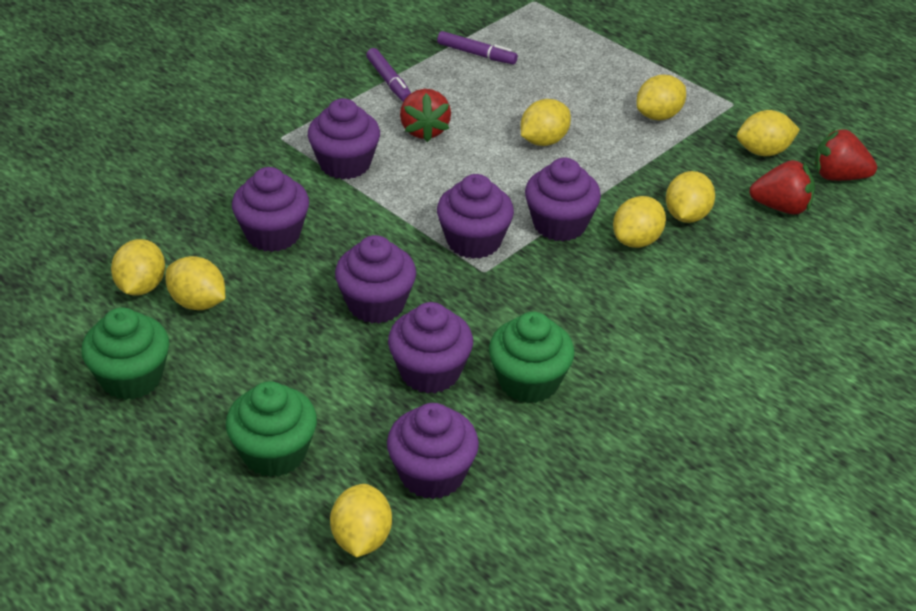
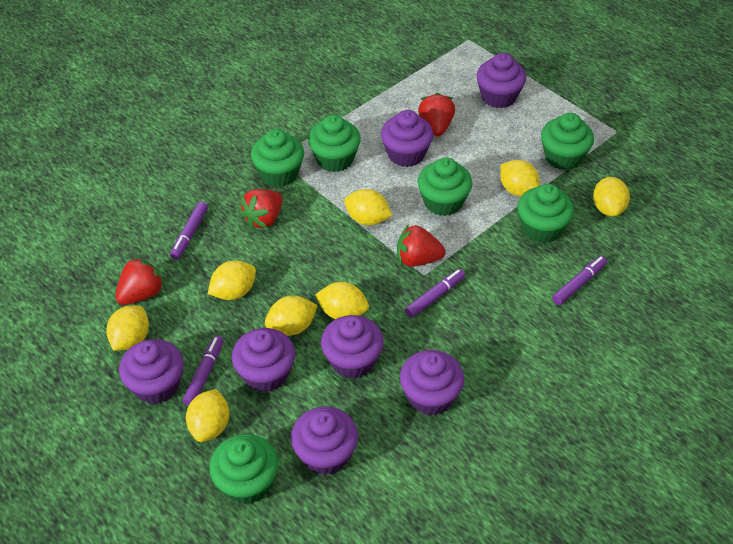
green cupcake: 3 -> 6
purple marker: 2 -> 4
red strawberry: 3 -> 4

